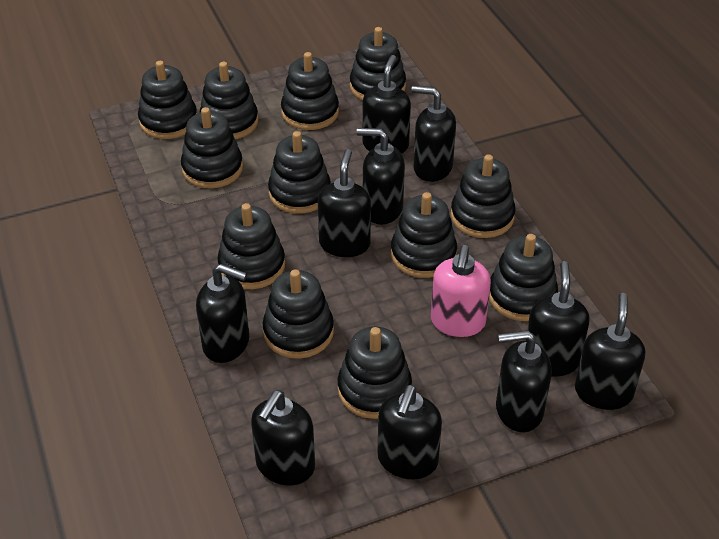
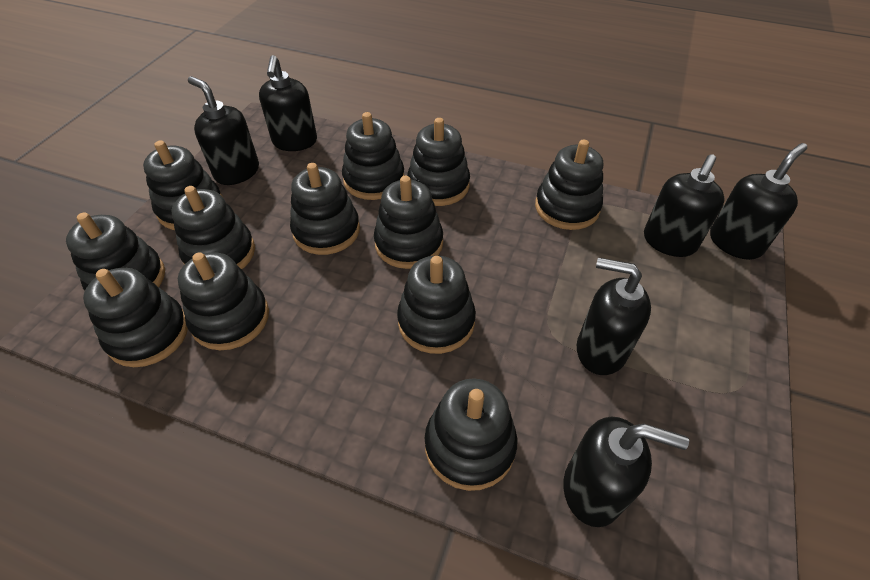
black soap dispenser: 10 -> 6
pink soap dispenser: 1 -> 0

